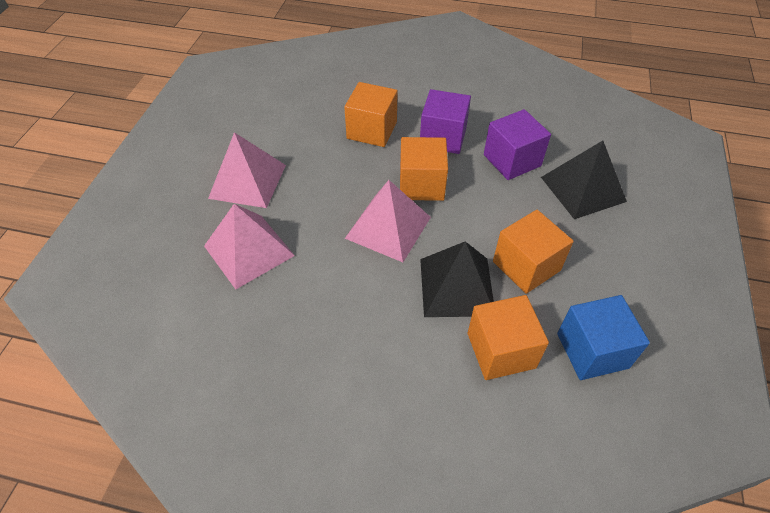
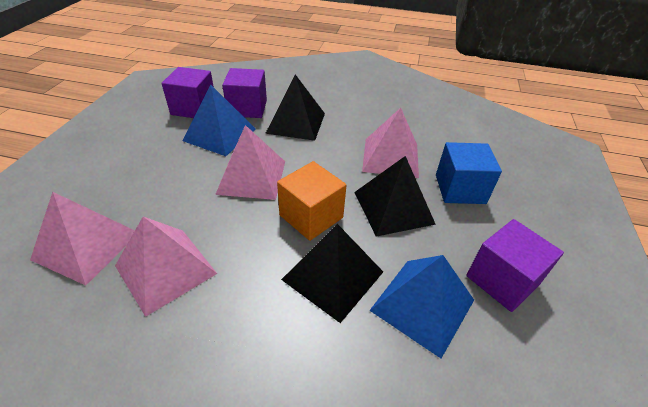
black pyramid: 2 -> 3
blue pyramid: 0 -> 2
orange cube: 4 -> 1
pink pyramid: 3 -> 4
purple cube: 2 -> 3

